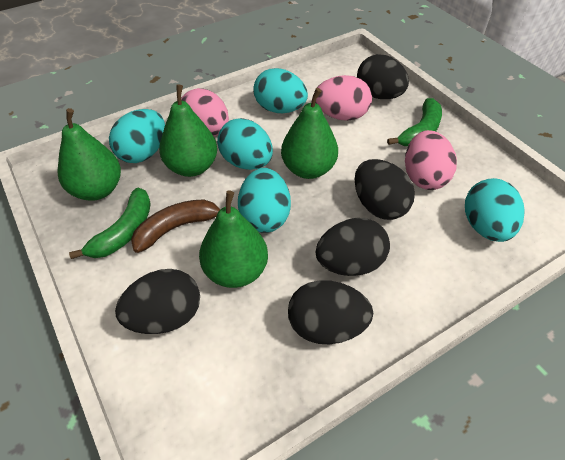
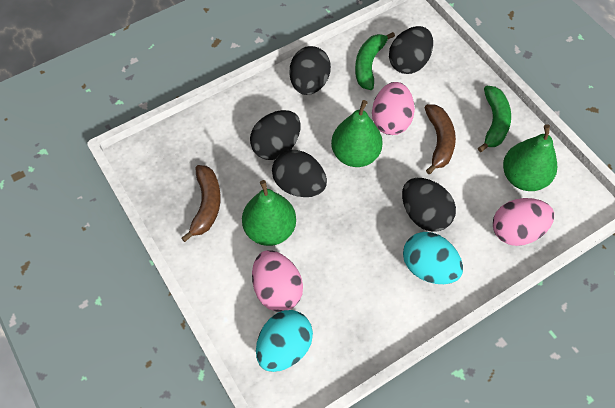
brown banana: 1 -> 2
green pear: 4 -> 3
turquoise egg: 5 -> 2

